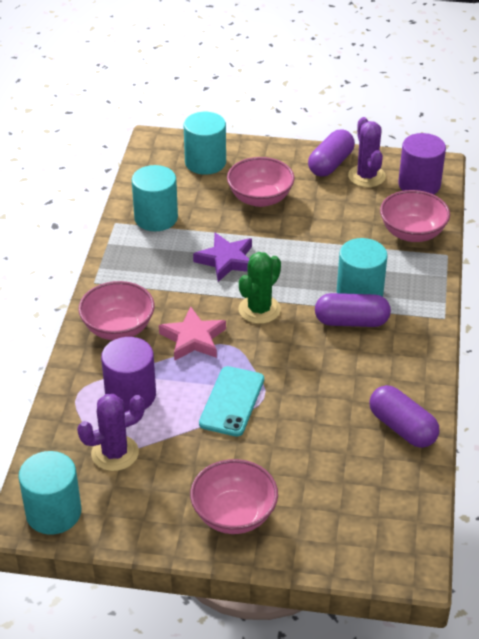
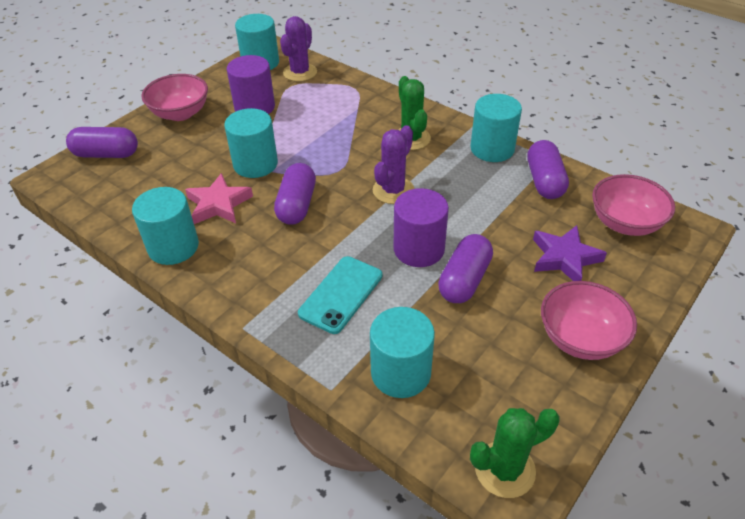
green cactus: 1 -> 2
pink bowl: 4 -> 3
purple capsule: 3 -> 4
turquoise cylinder: 4 -> 5

